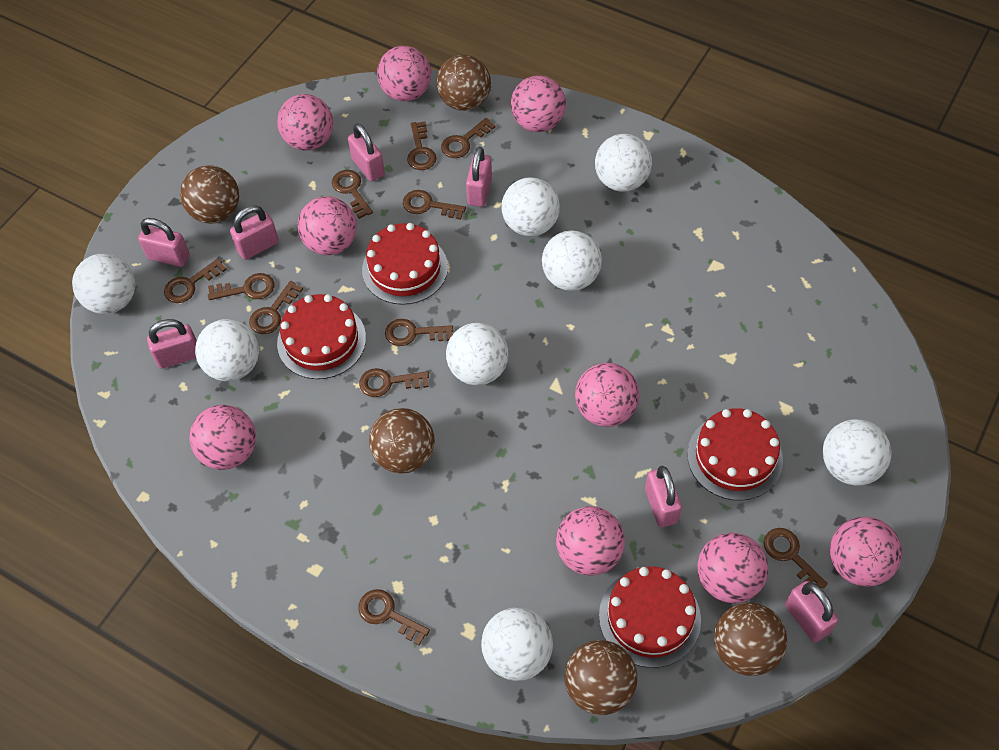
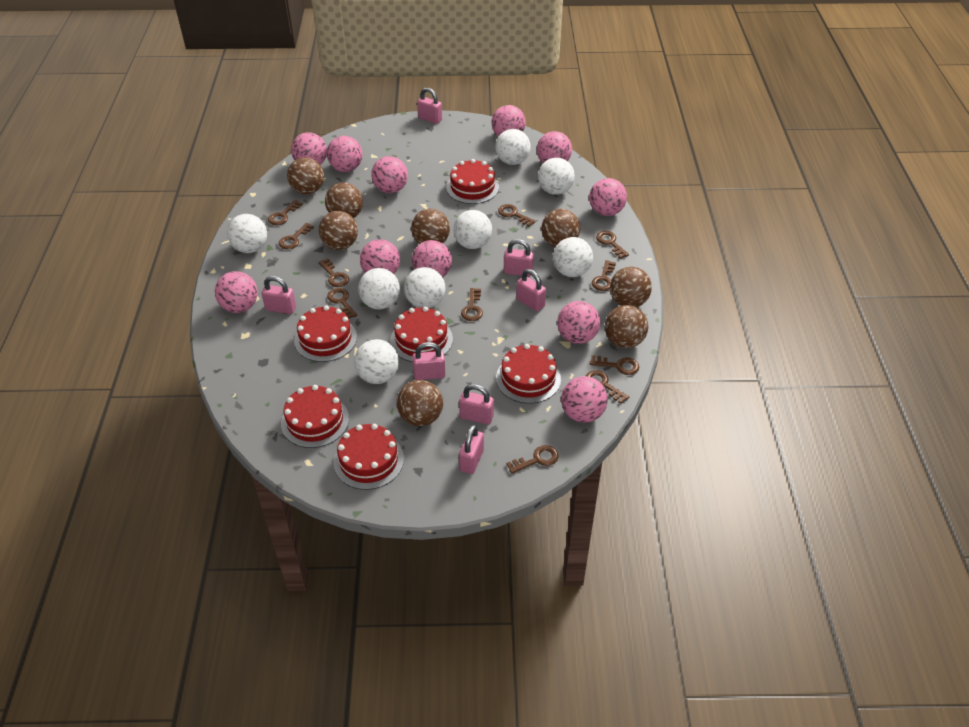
brown ball: 5 -> 8
pink ball: 9 -> 11
red cake: 4 -> 6

